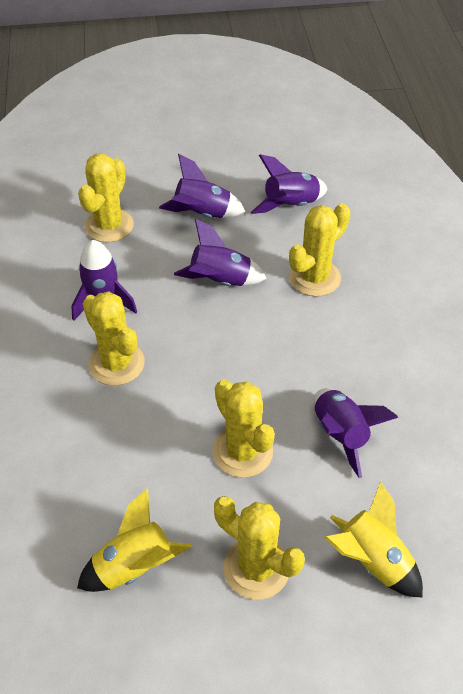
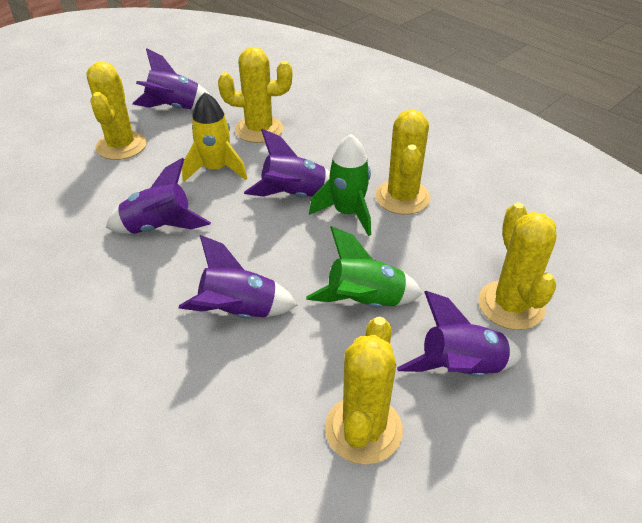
green rocket: 0 -> 2
yellow rocket: 2 -> 1

